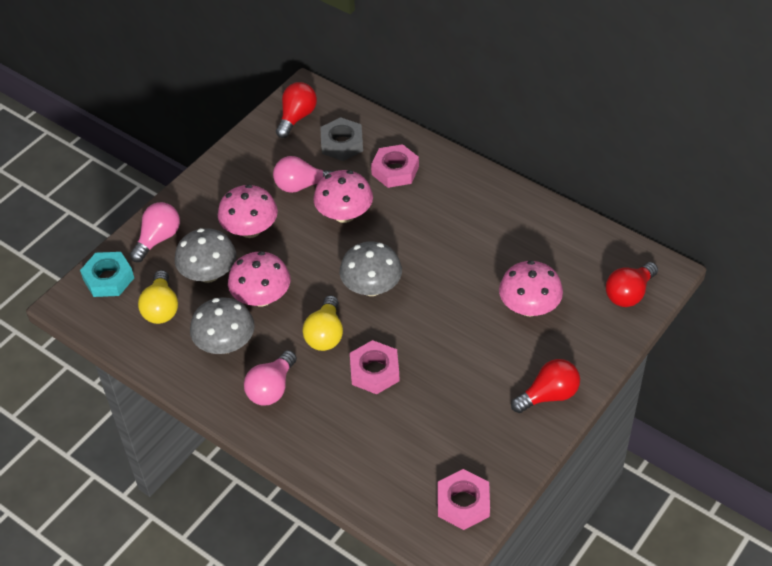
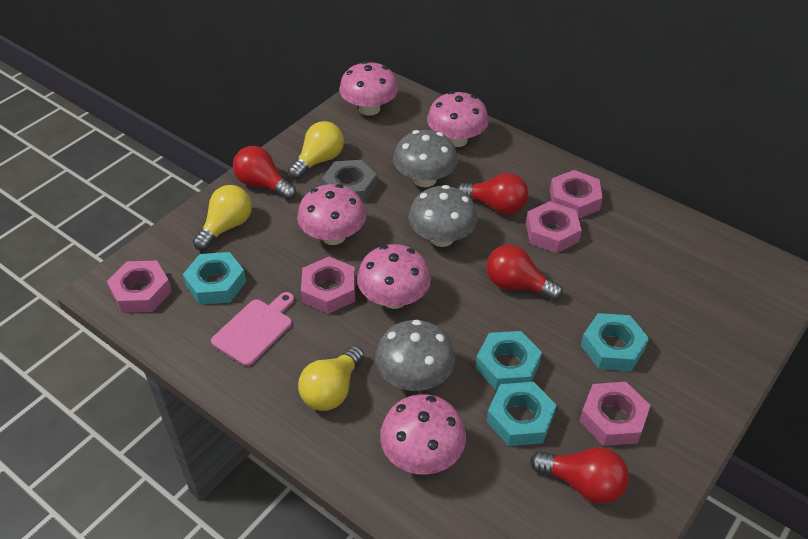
pink cutting board: 0 -> 1
pink light bulb: 3 -> 0
pink mushroom: 4 -> 5
pink nut: 3 -> 5
red light bulb: 3 -> 4
turquoise nut: 1 -> 4
yellow light bulb: 2 -> 3

